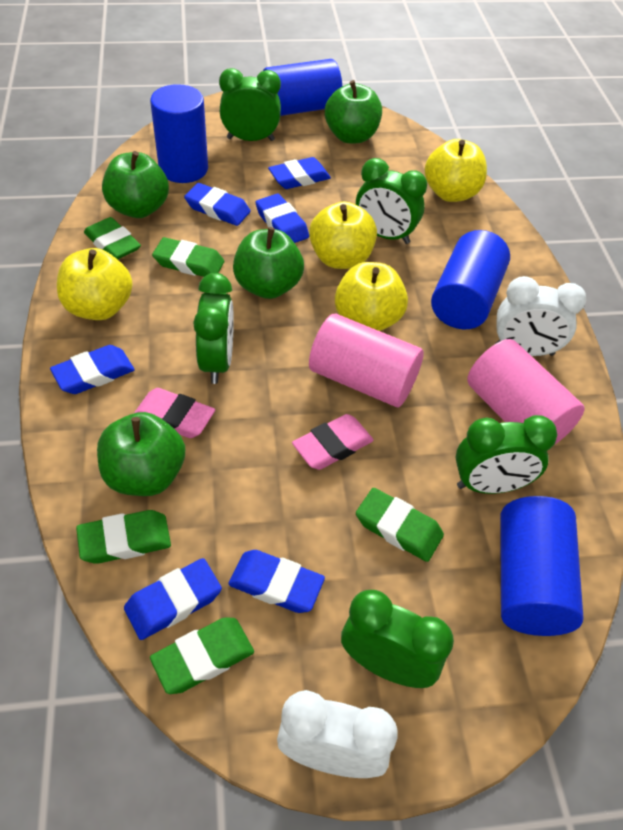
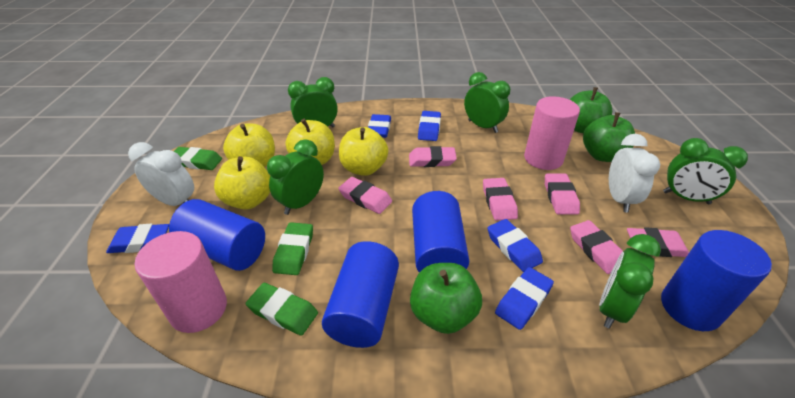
blue eraser: 6 -> 5
green apple: 4 -> 3
green eraser: 5 -> 3
pink eraser: 2 -> 6

